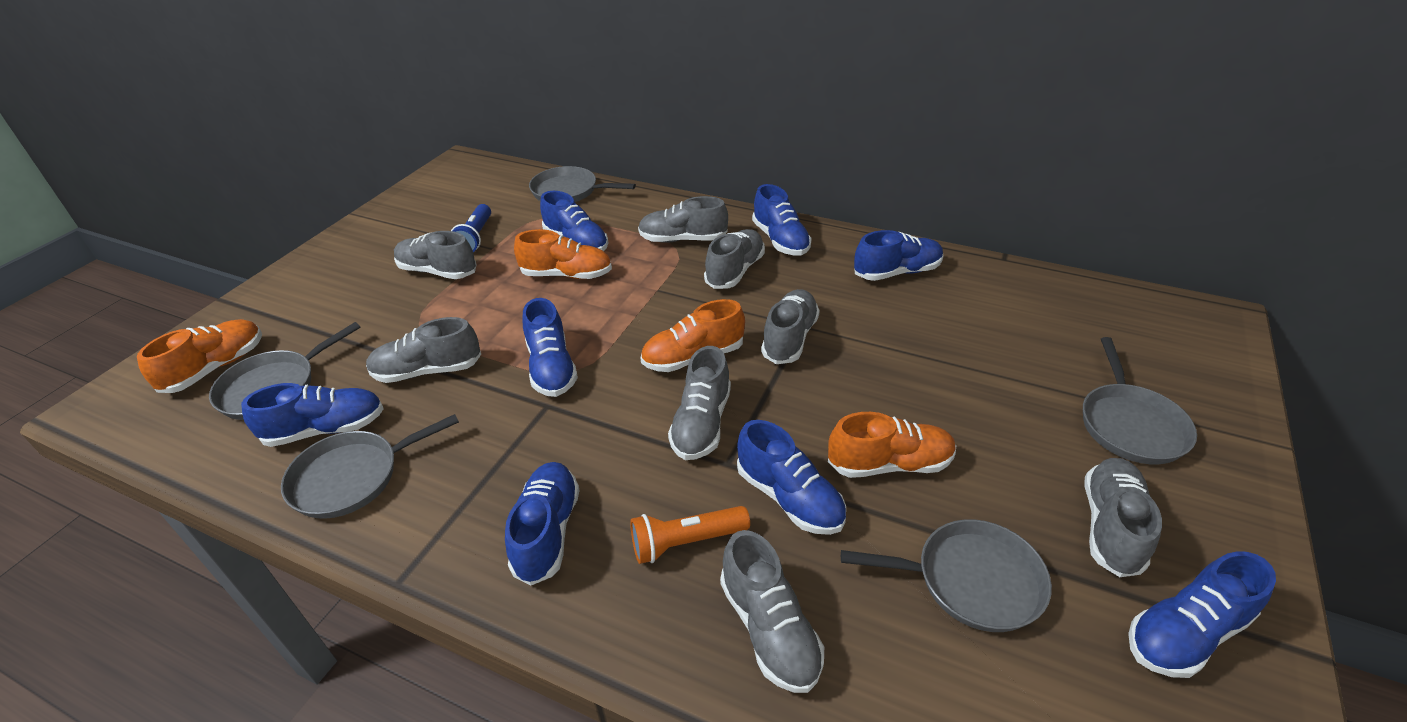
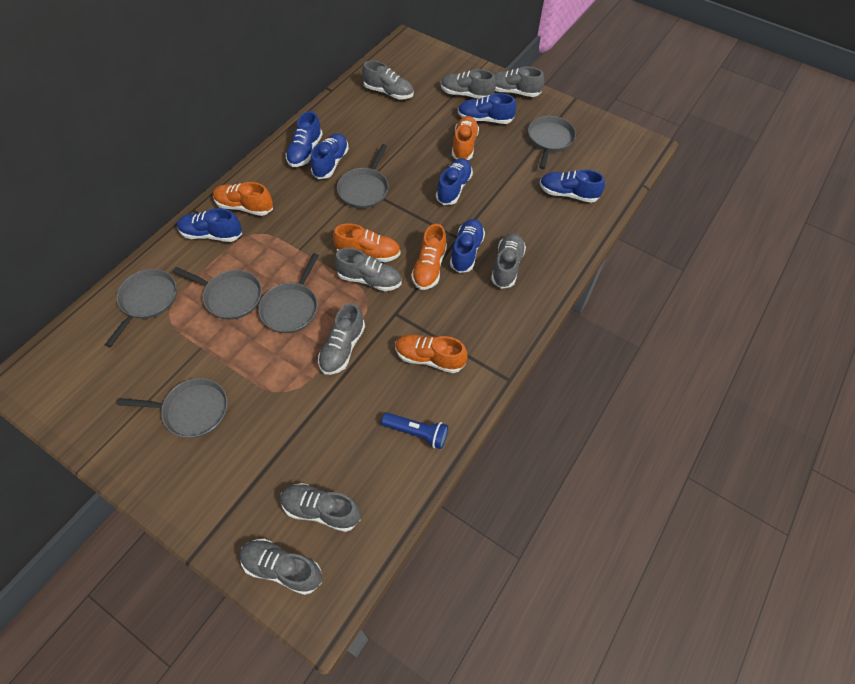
blue shoe: 8 -> 7
grey pan: 5 -> 6
orange flashlight: 1 -> 0
orange shoe: 4 -> 5

